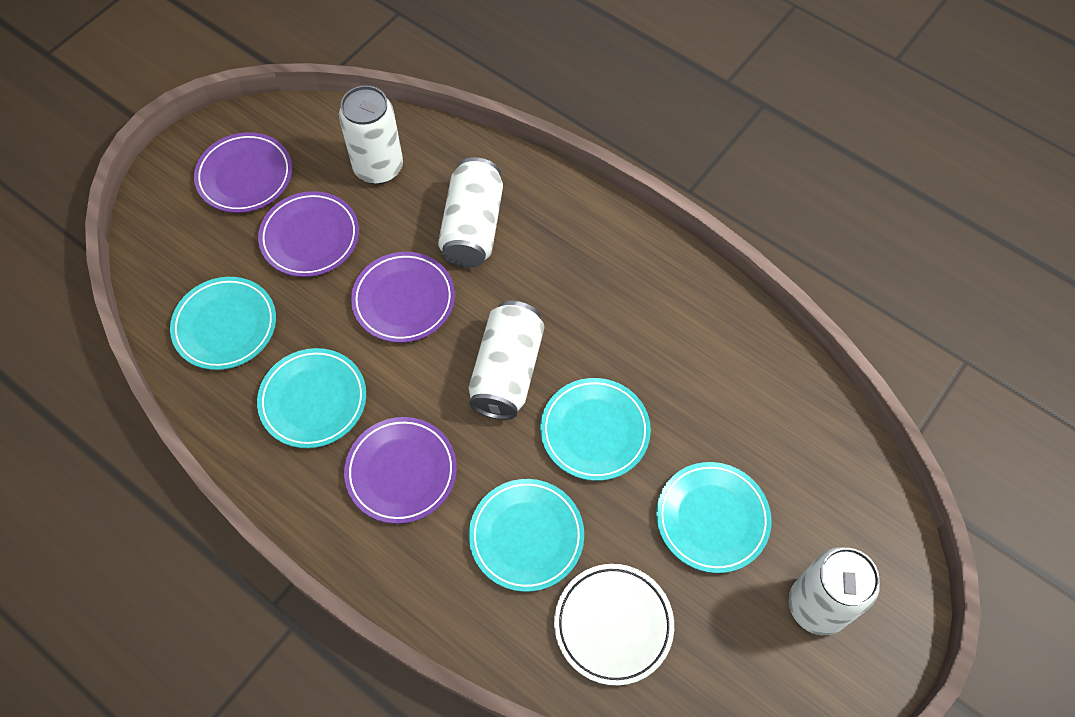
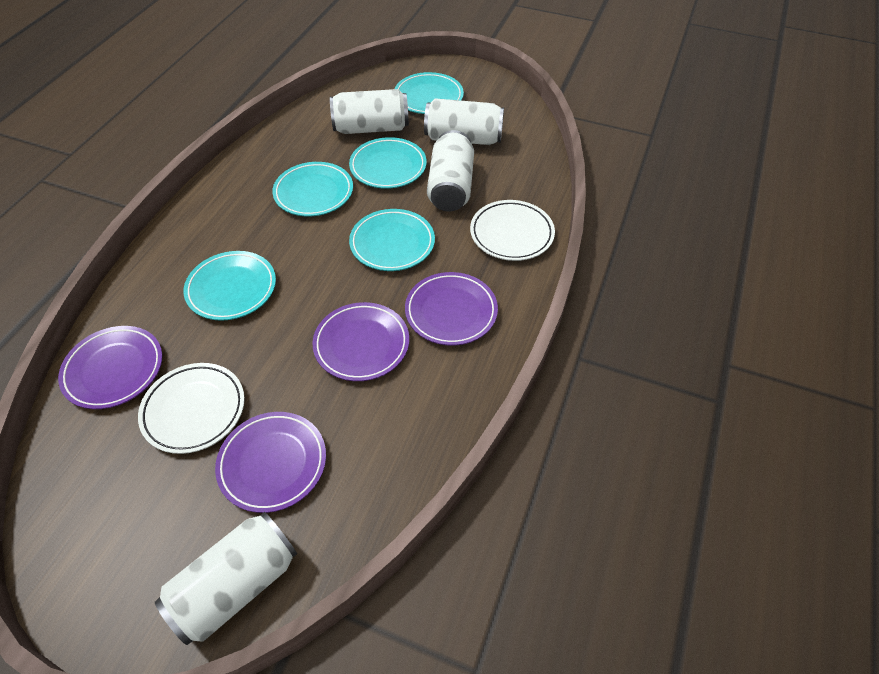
white plate: 1 -> 2

